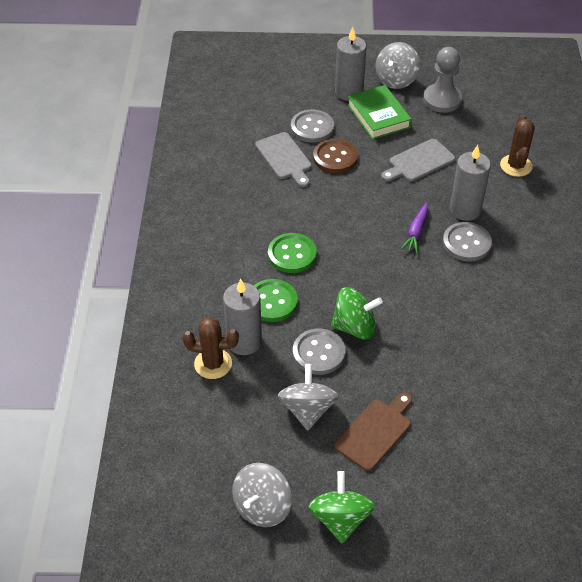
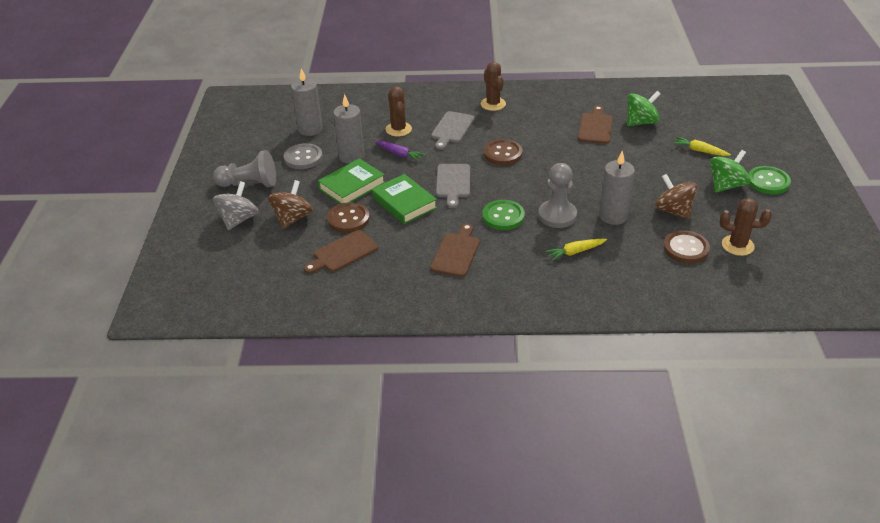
brown button: 1 -> 3
brown cactus: 2 -> 3
brown cutting board: 1 -> 3
brown spinning top: 0 -> 2
green book: 1 -> 2
grey button: 3 -> 1
grey pawn: 1 -> 2
grey spinning top: 3 -> 1
yellow carrot: 0 -> 2

